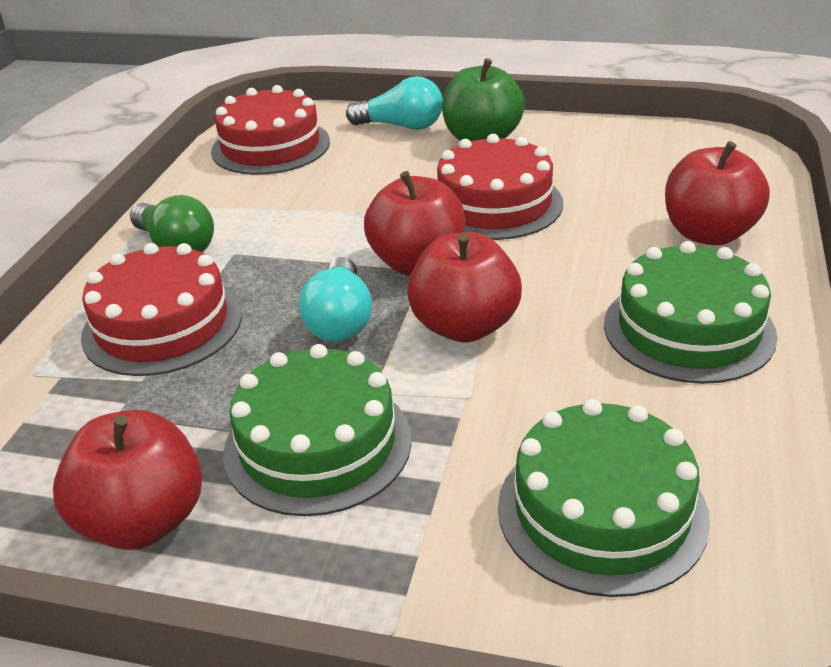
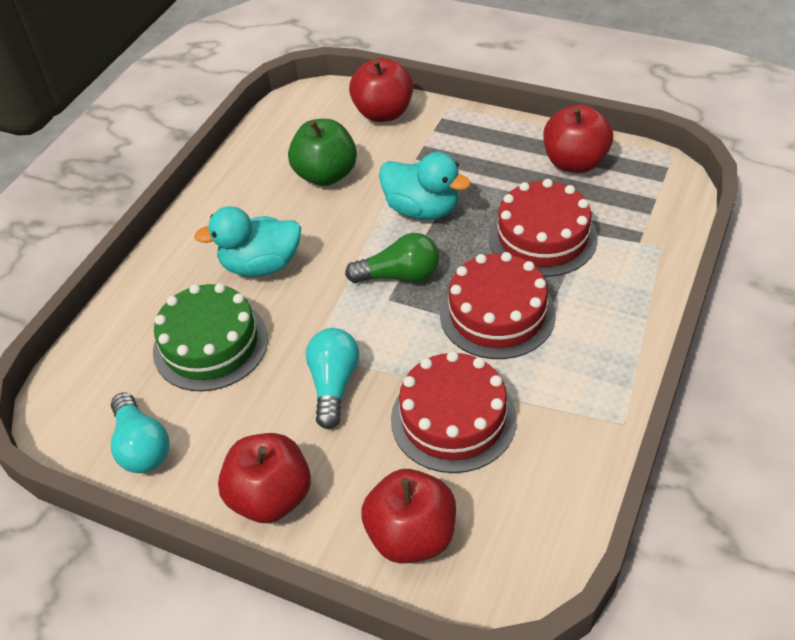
green cake: 3 -> 1
turquoise duck: 0 -> 2

